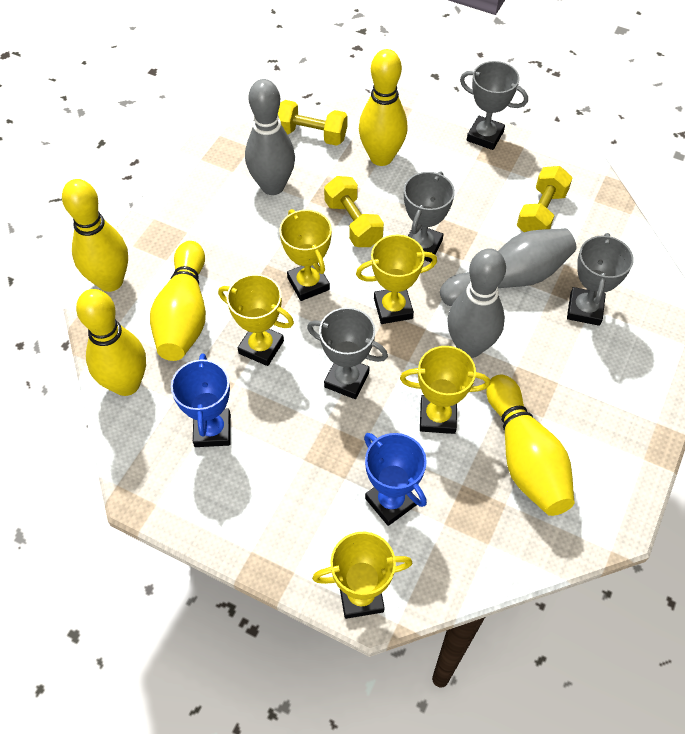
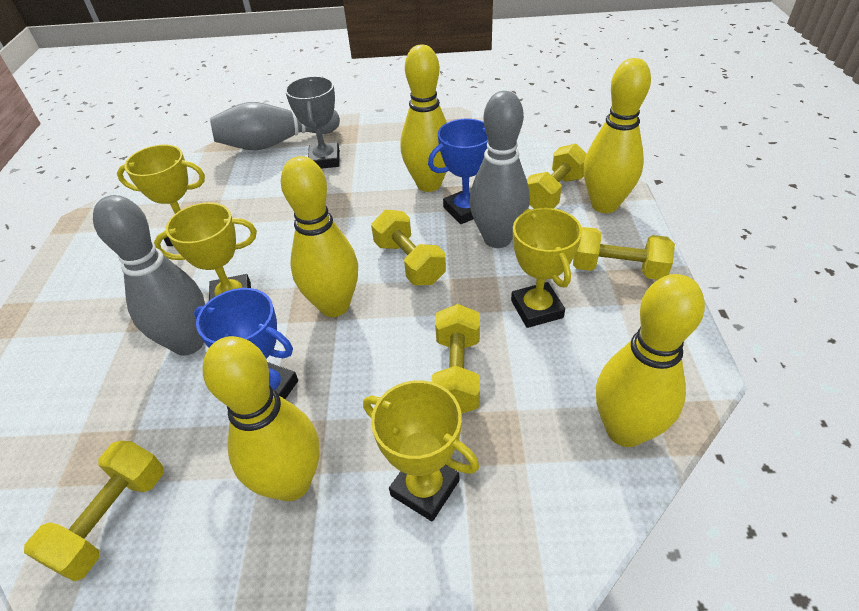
grey trophy: 4 -> 1
yellow dumbbell: 3 -> 5
yellow trophy: 5 -> 4

